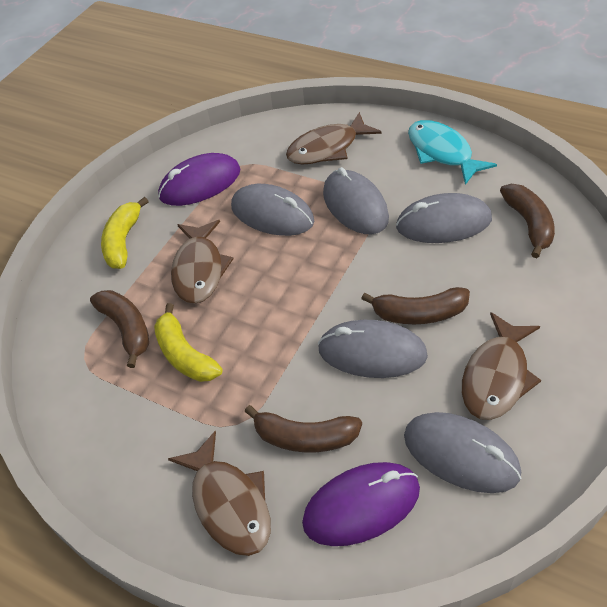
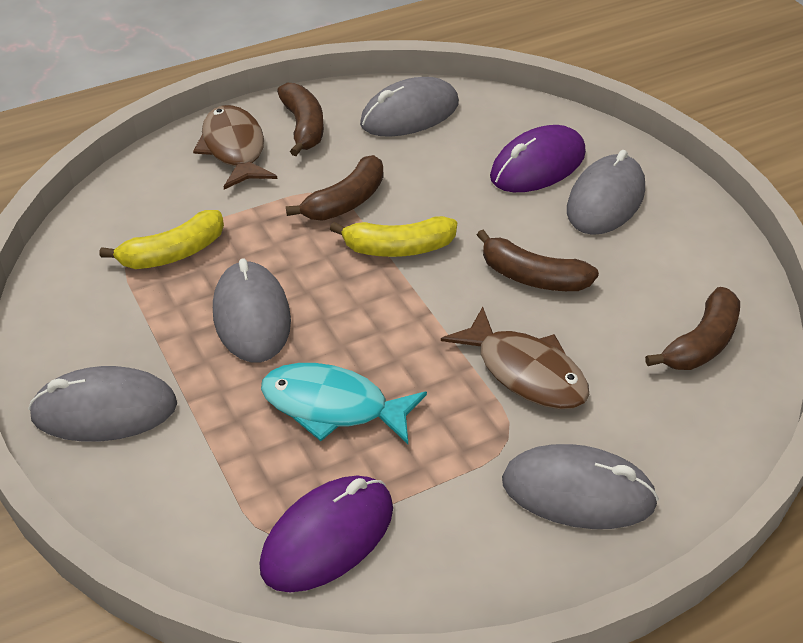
brown fish: 4 -> 2

